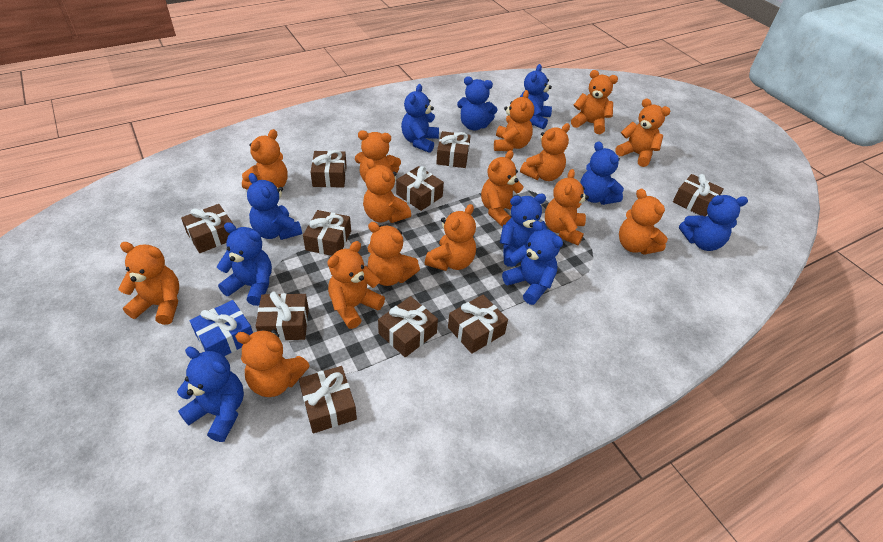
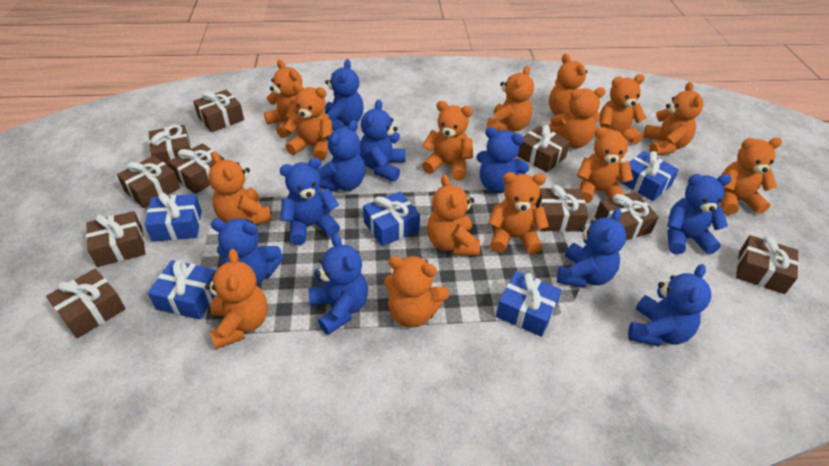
blue gift: 1 -> 5

